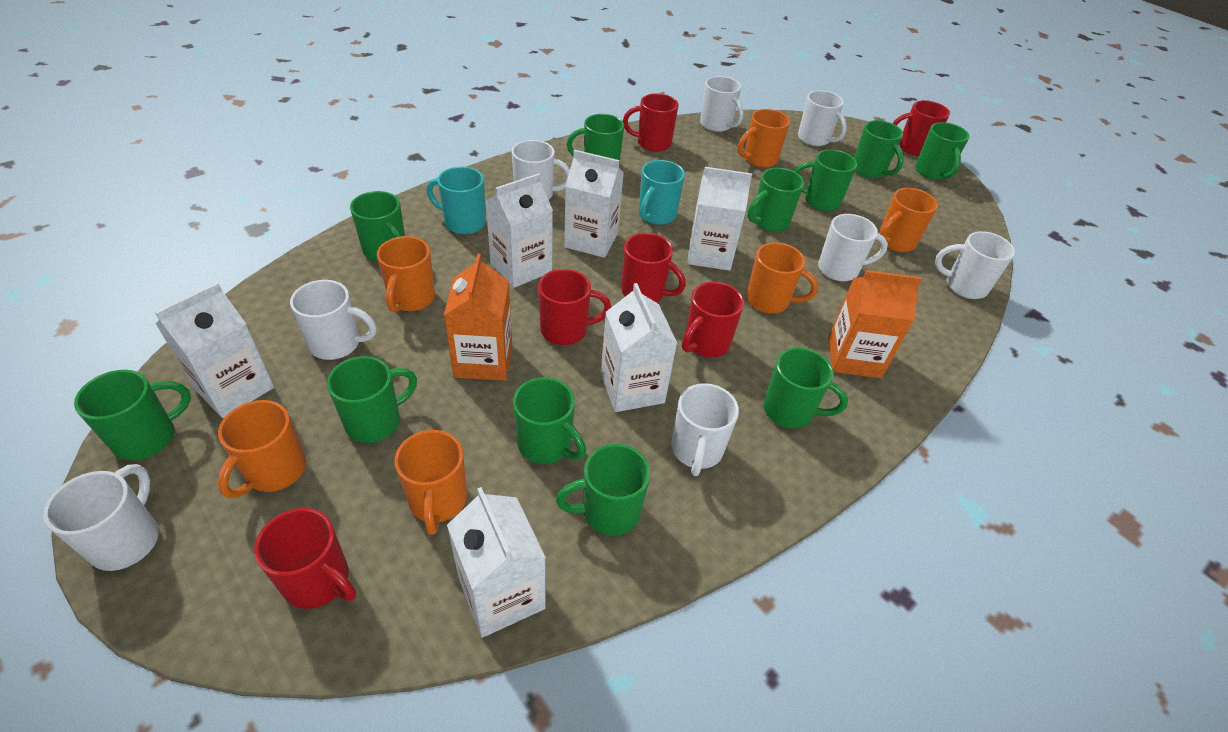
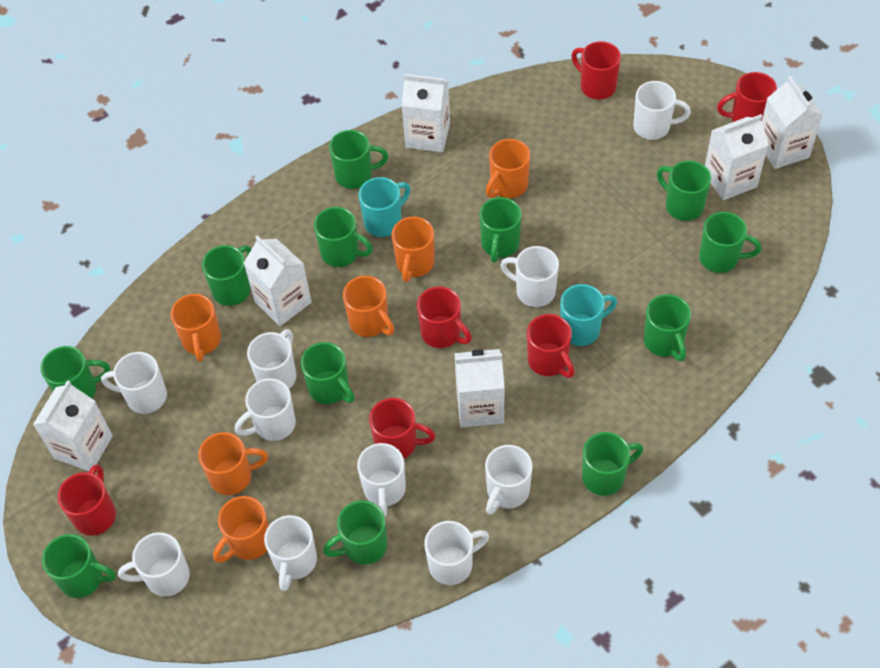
green mug: 11 -> 12
orange carton: 2 -> 0
white mug: 8 -> 10

